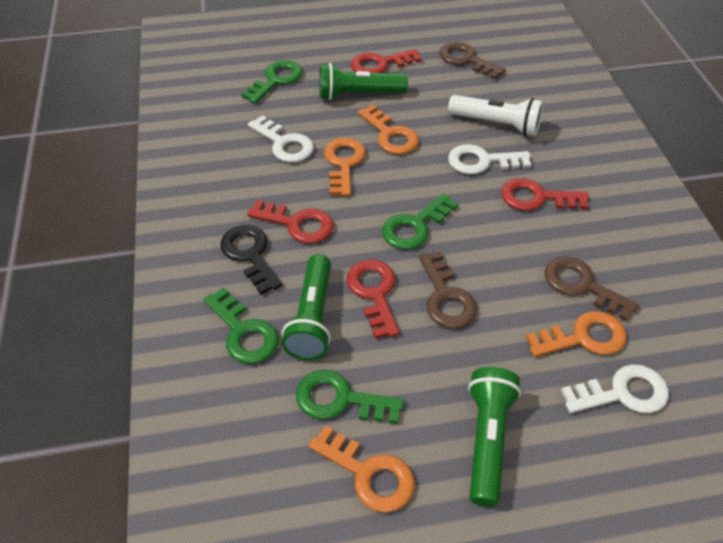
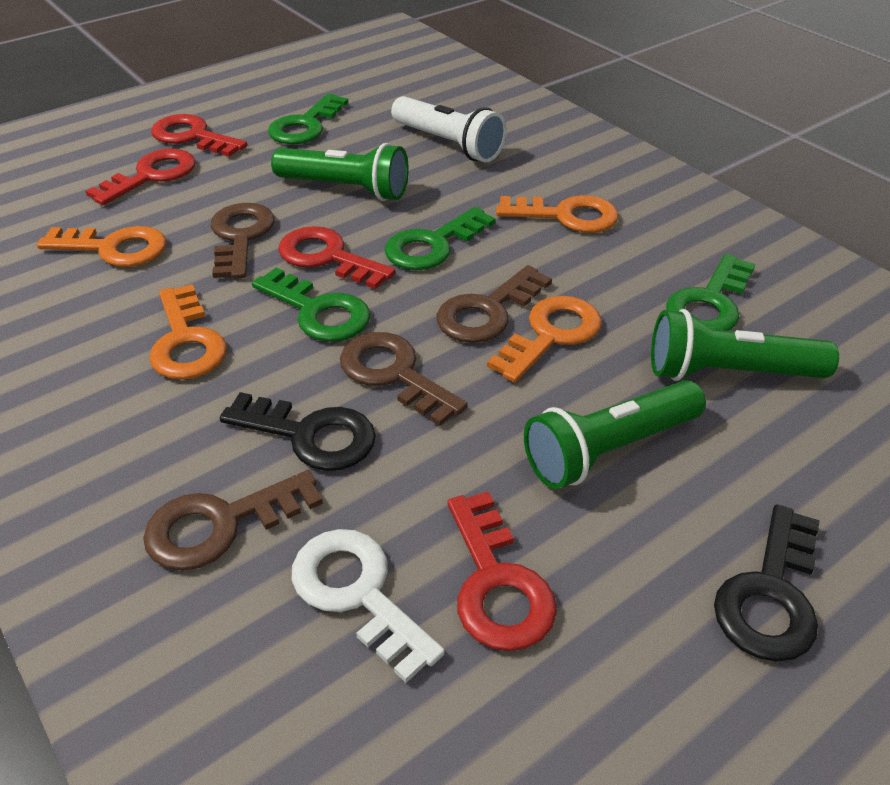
black key: 1 -> 2
brown key: 3 -> 4
white key: 3 -> 1

